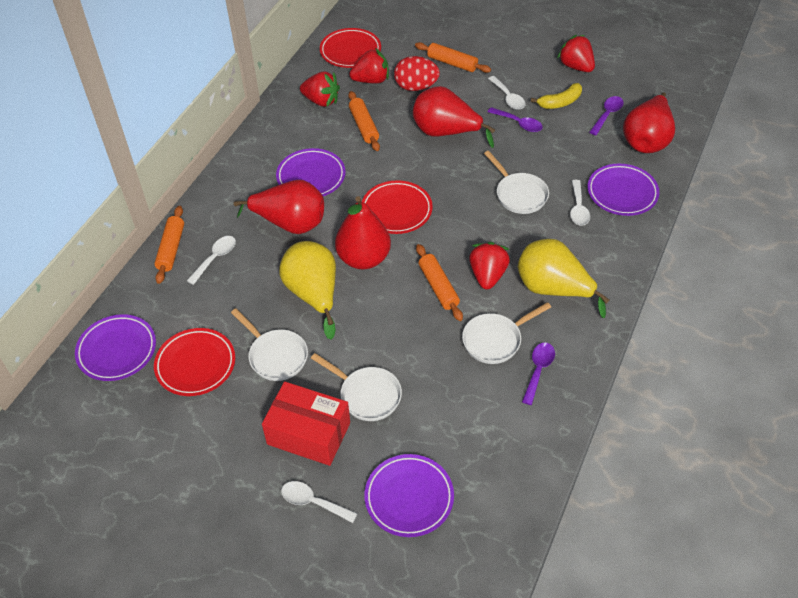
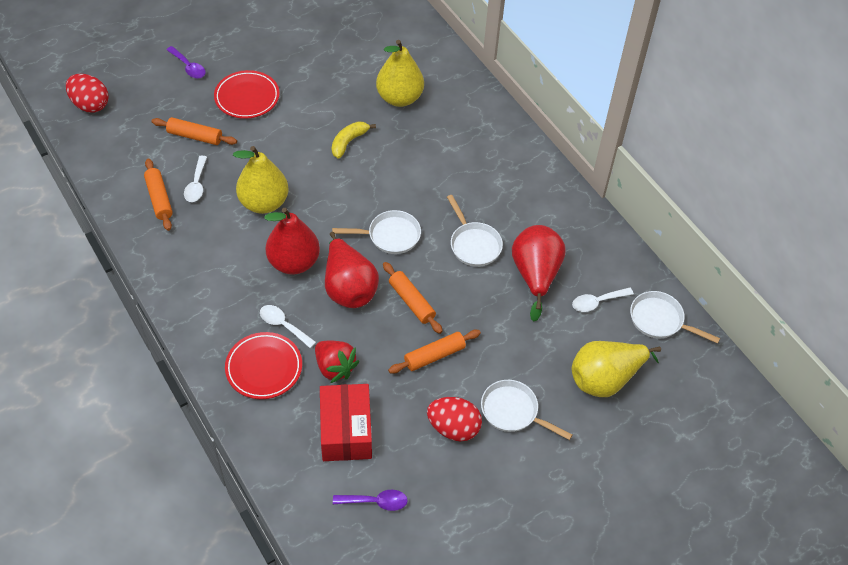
purple plate: 4 -> 0
purple spoon: 3 -> 2
red egg: 1 -> 2
red pear: 4 -> 3
red plate: 3 -> 2
red strawberry: 4 -> 1
white spoon: 4 -> 3
yellow pear: 2 -> 3

